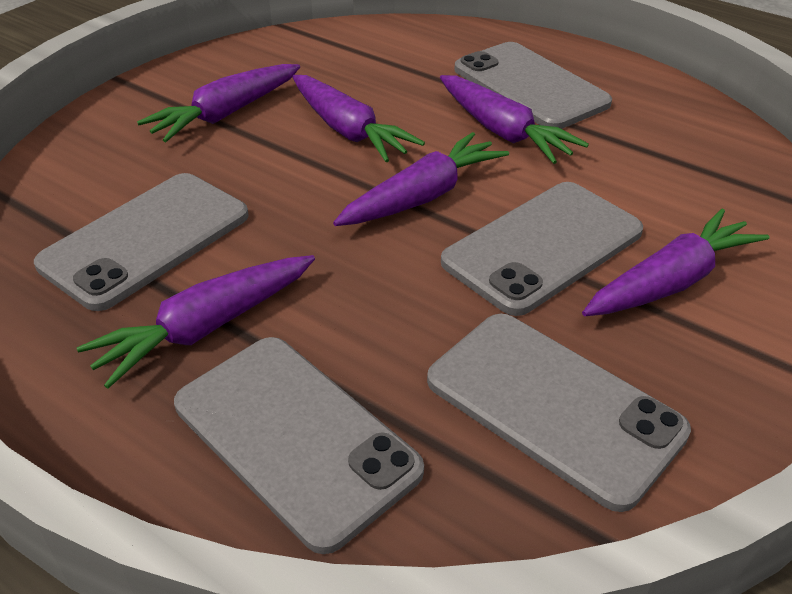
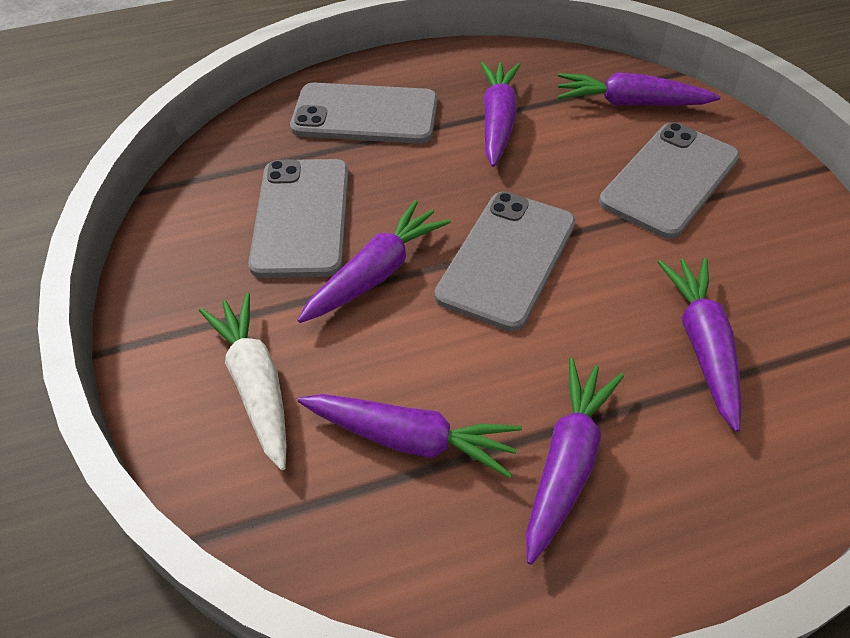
grey phone: 5 -> 4
white carrot: 0 -> 1

